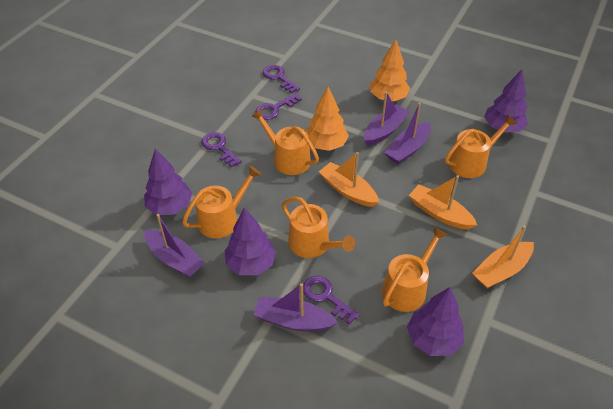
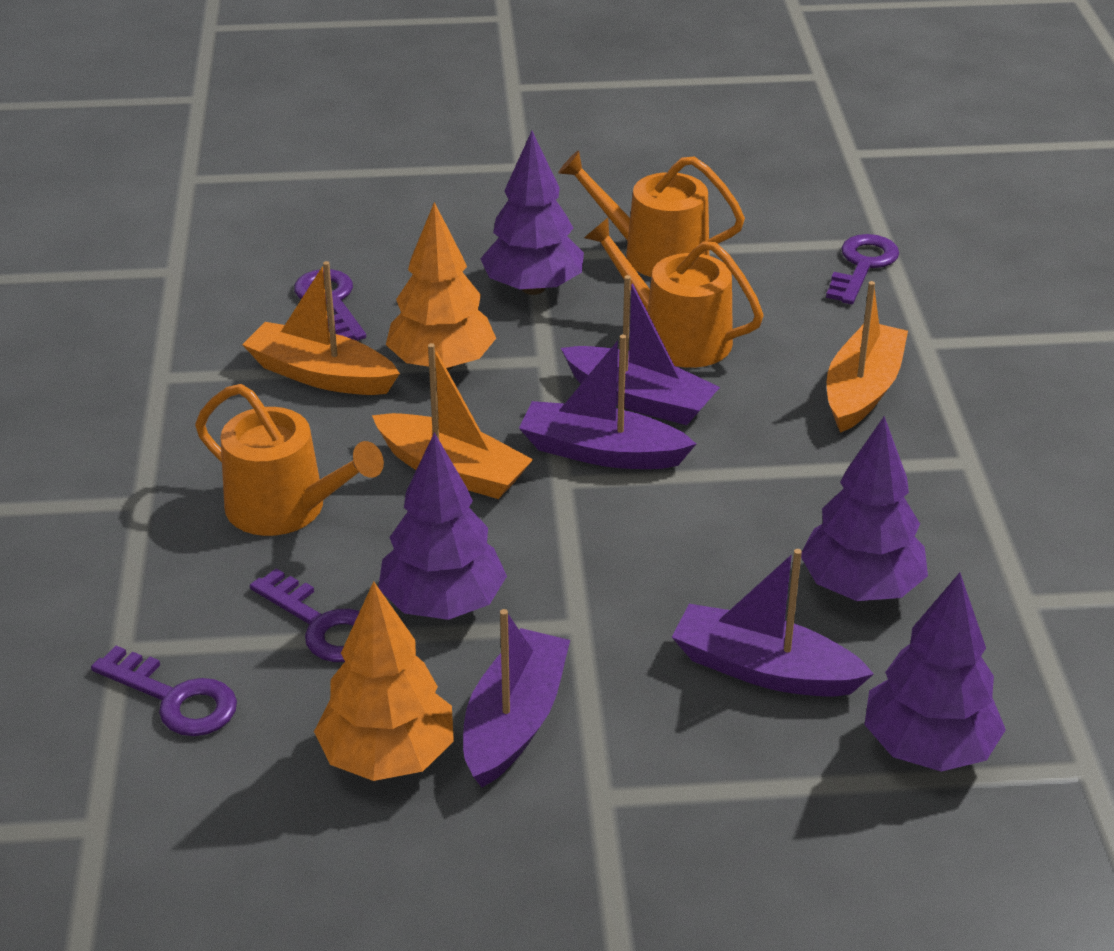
orange watering can: 5 -> 3

